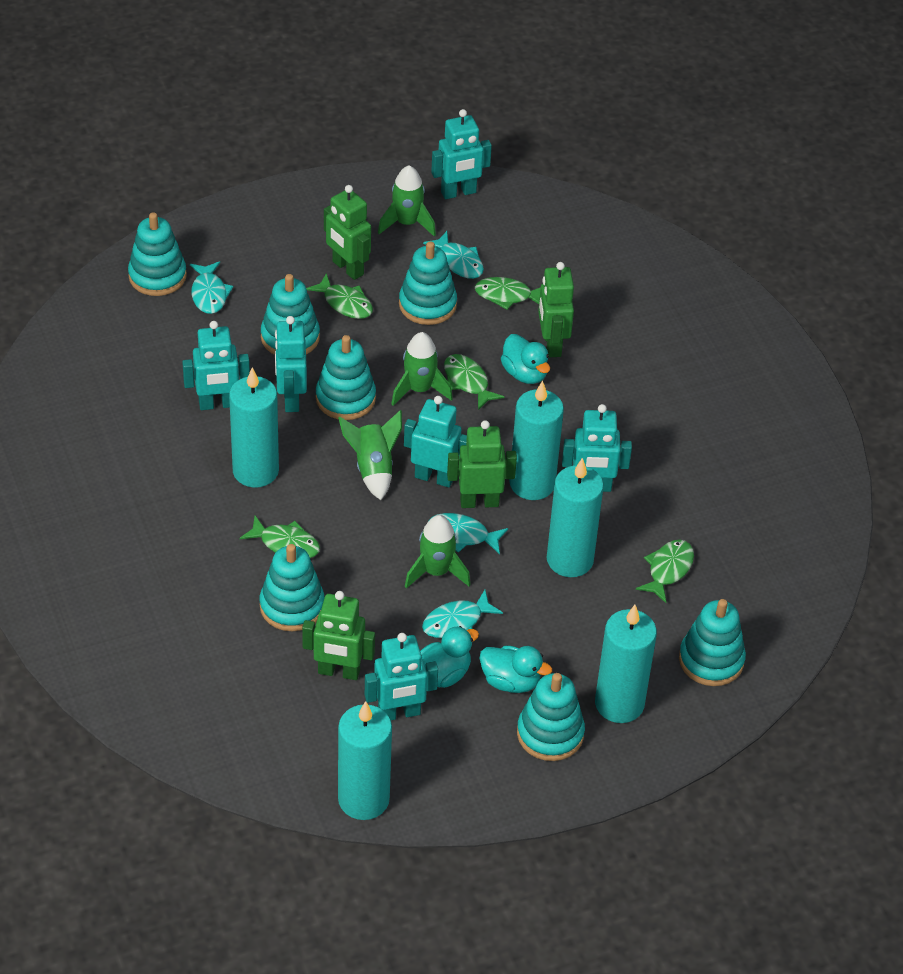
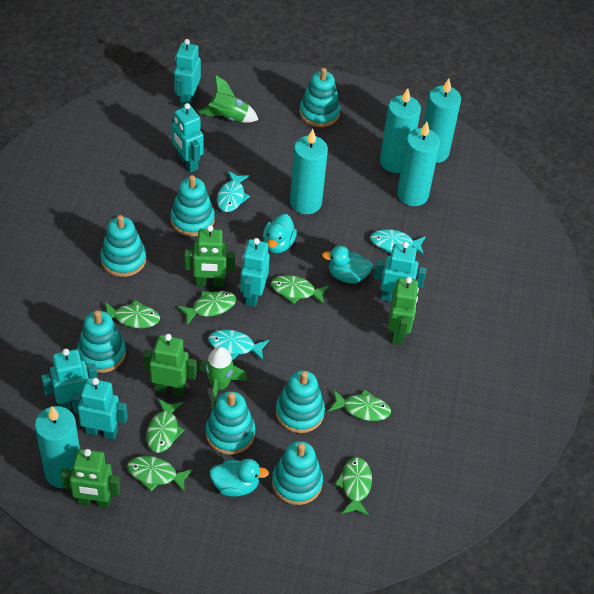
green fish: 5 -> 7
green rocket: 4 -> 2
turquoise fish: 4 -> 3

